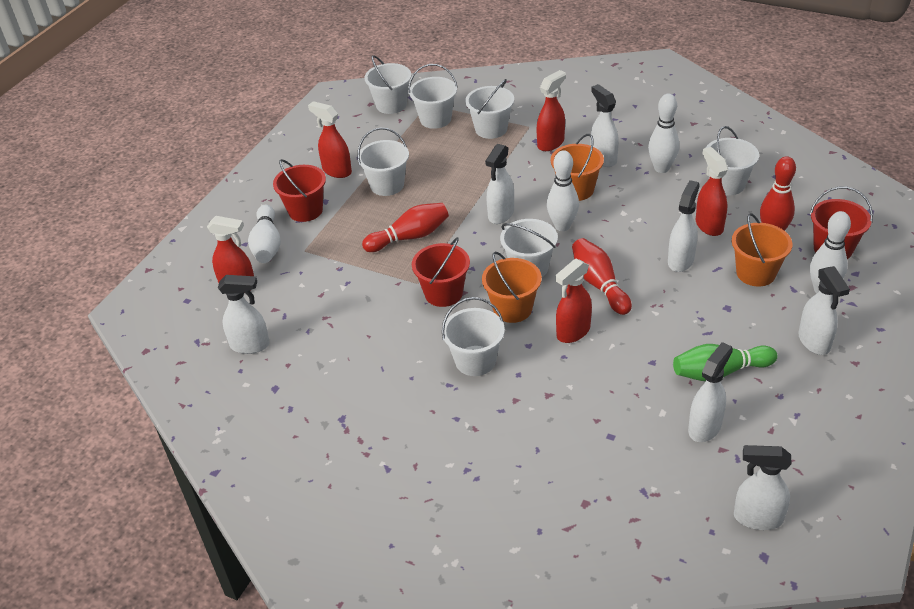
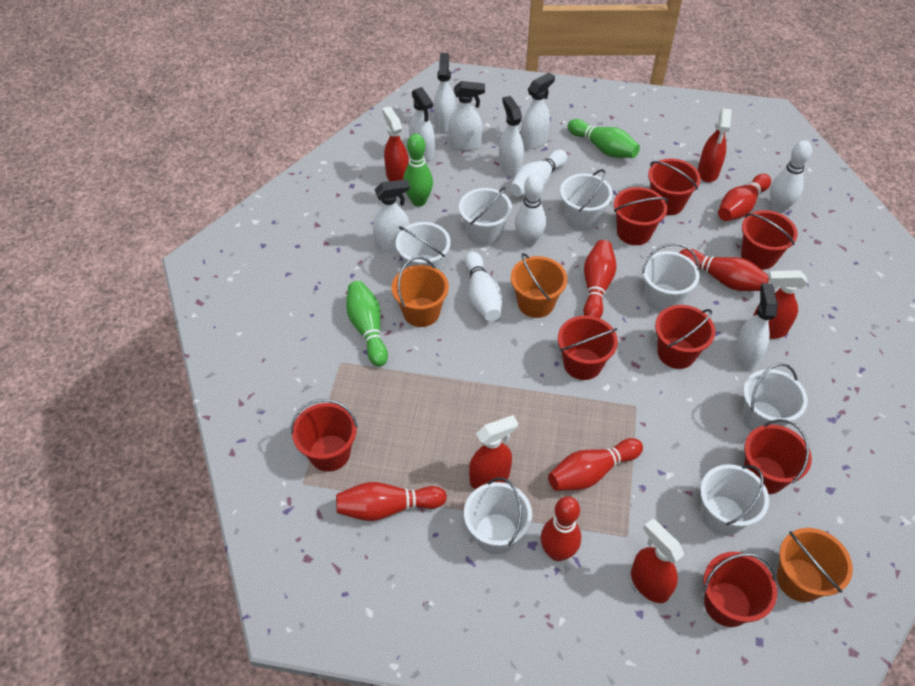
green bowling pin: 1 -> 3
red bowling pin: 3 -> 6
red bucket: 3 -> 8

